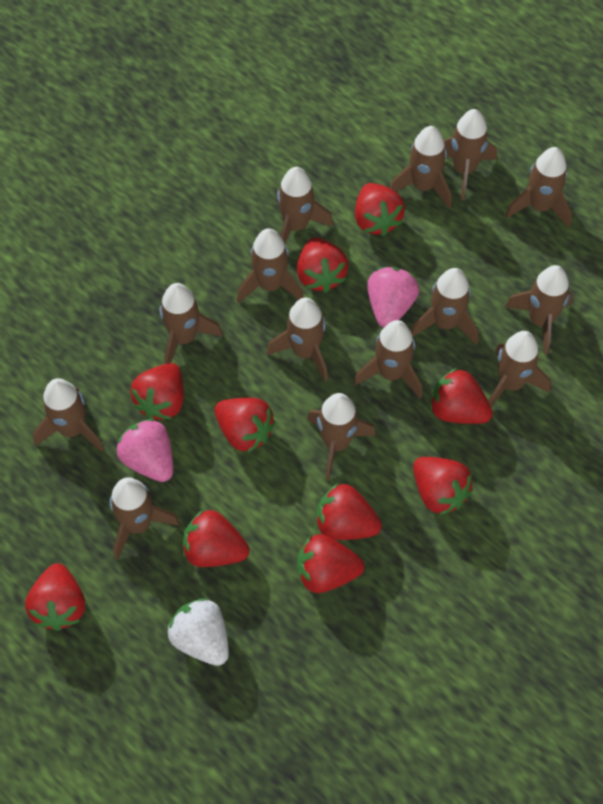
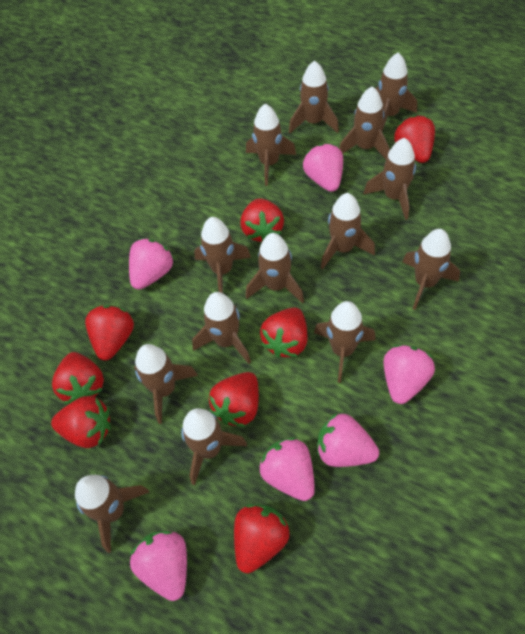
pink strawberry: 2 -> 6
red strawberry: 10 -> 8
white strawberry: 1 -> 0

